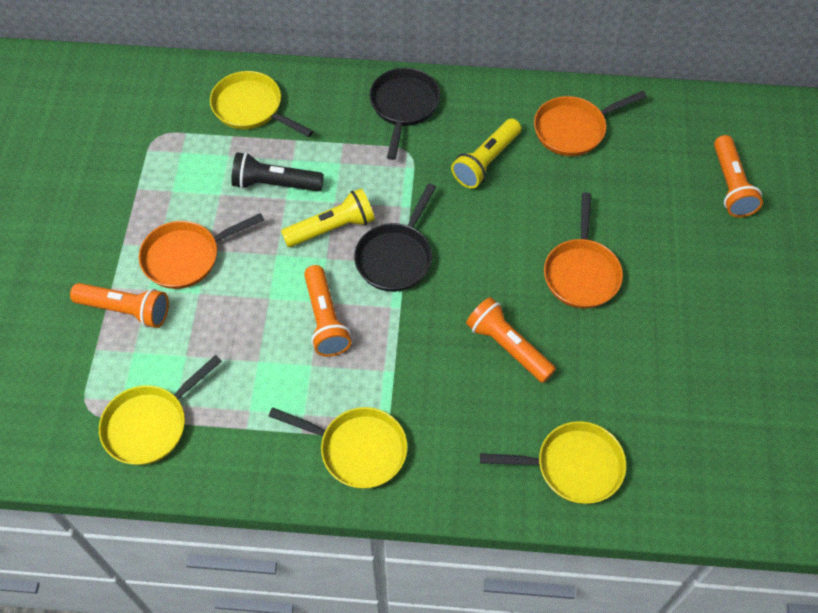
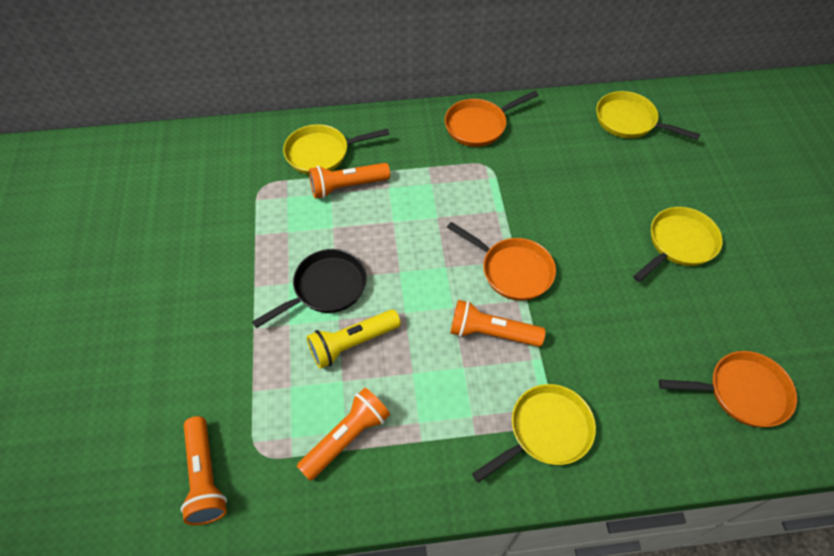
black flashlight: 1 -> 0
black pan: 2 -> 1
yellow flashlight: 2 -> 1

